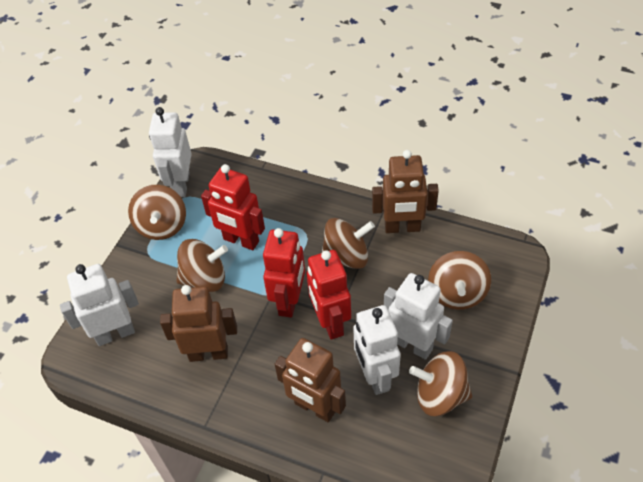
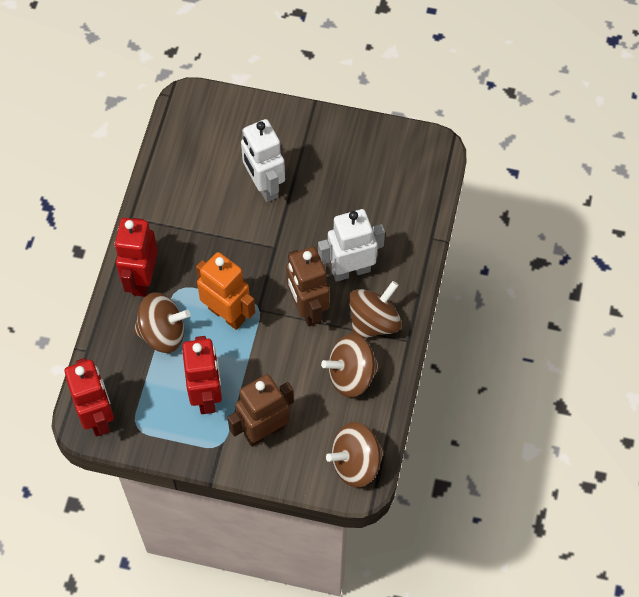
brown robot: 3 -> 2
brown spinning top: 5 -> 4
orange robot: 0 -> 1
white robot: 4 -> 2

